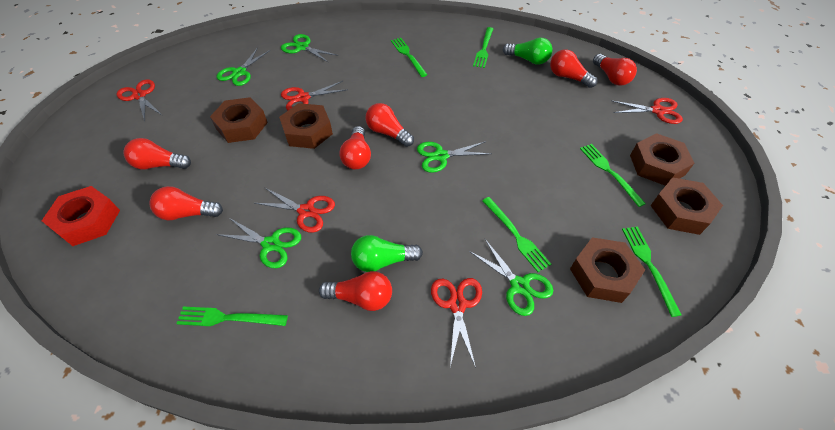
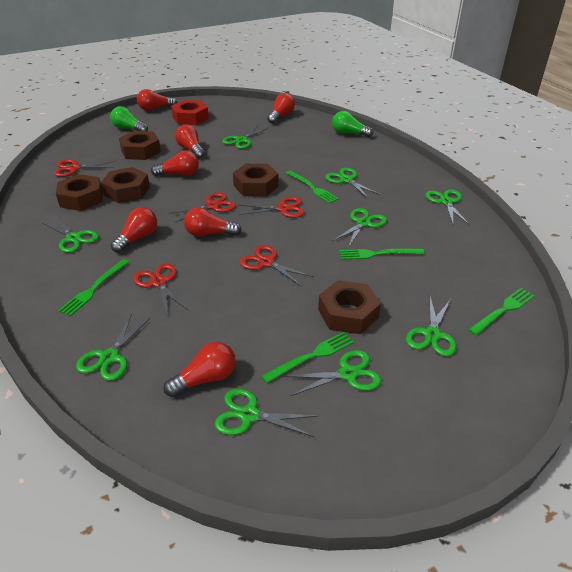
green fork: 6 -> 5
green scissors: 5 -> 9

